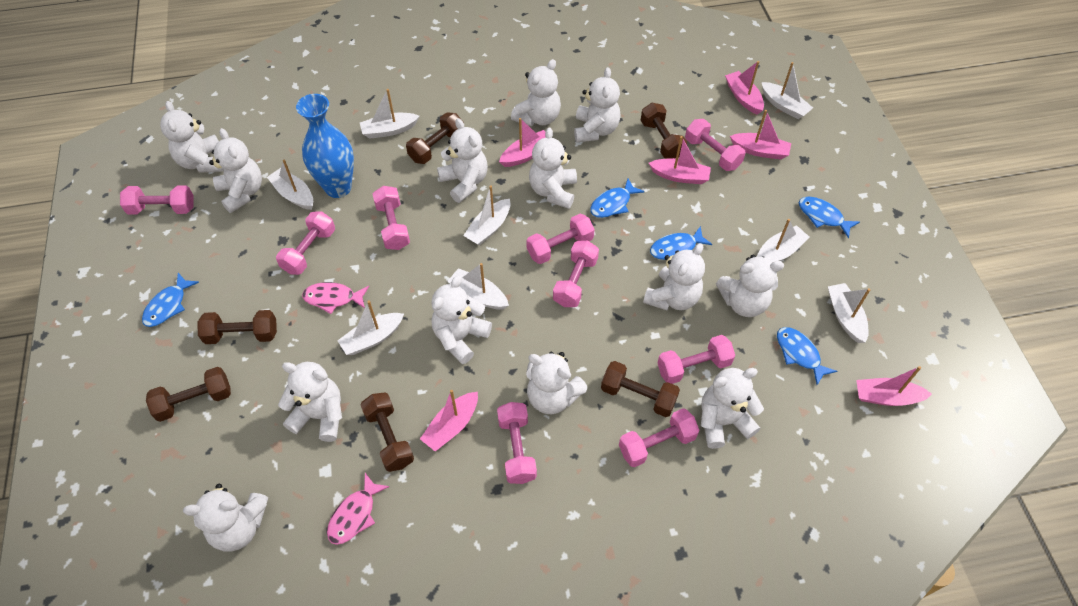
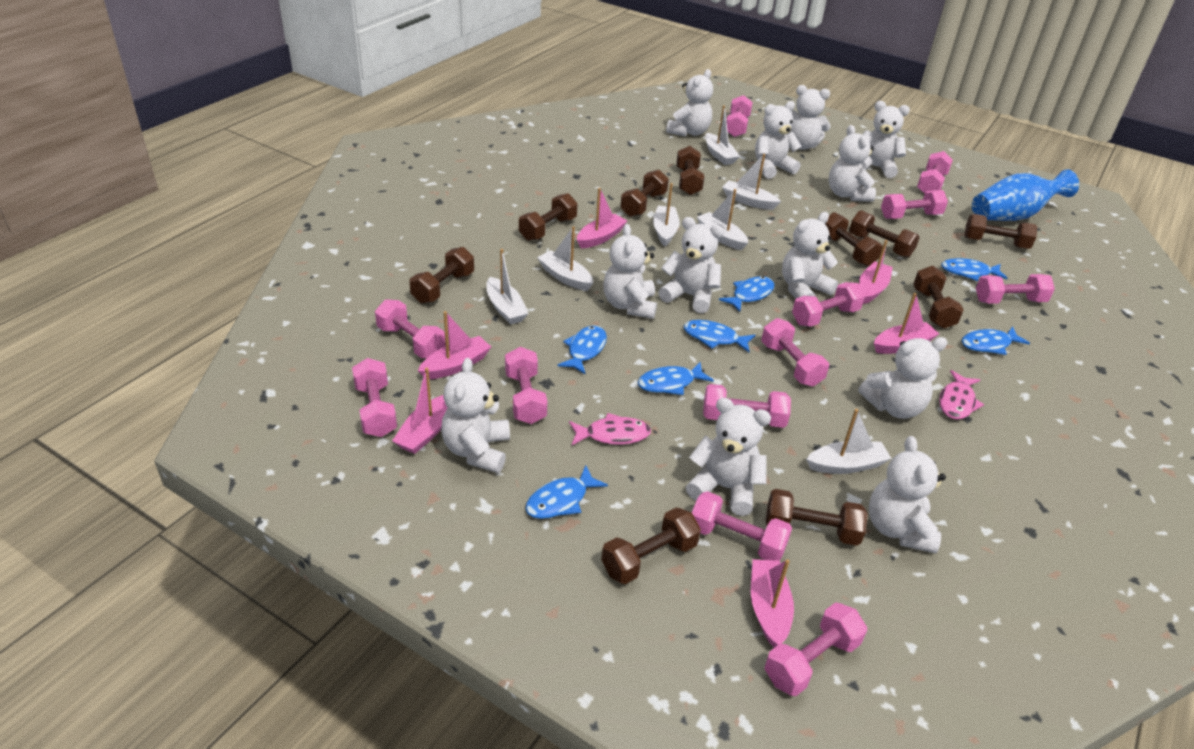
blue fish: 5 -> 7
brown dumbbell: 6 -> 10
pink dumbbell: 9 -> 12
white boat: 8 -> 7
white teddy bear: 13 -> 12

